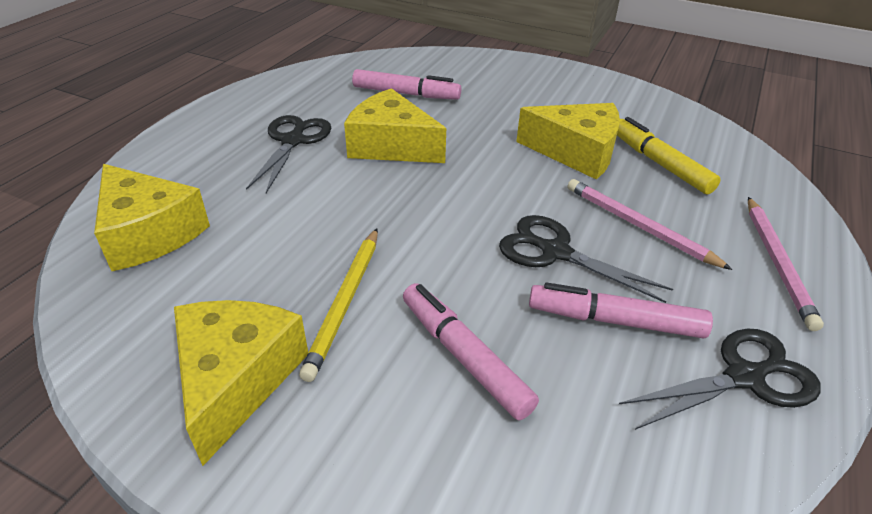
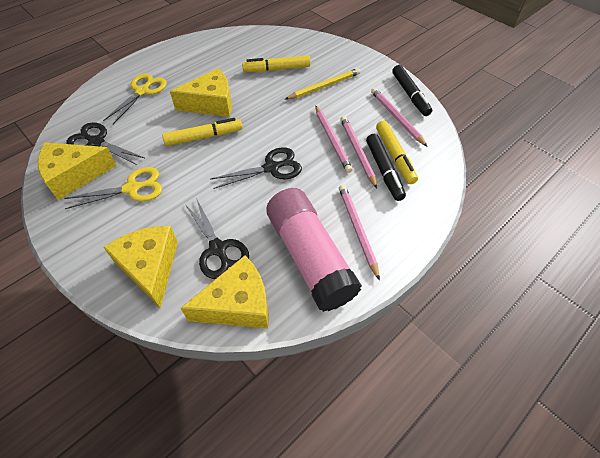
black marker: 0 -> 2
pink glue stick: 0 -> 1
pink marker: 3 -> 0
pink pencil: 2 -> 4
yellow marker: 1 -> 3
yellow scissors: 0 -> 2

